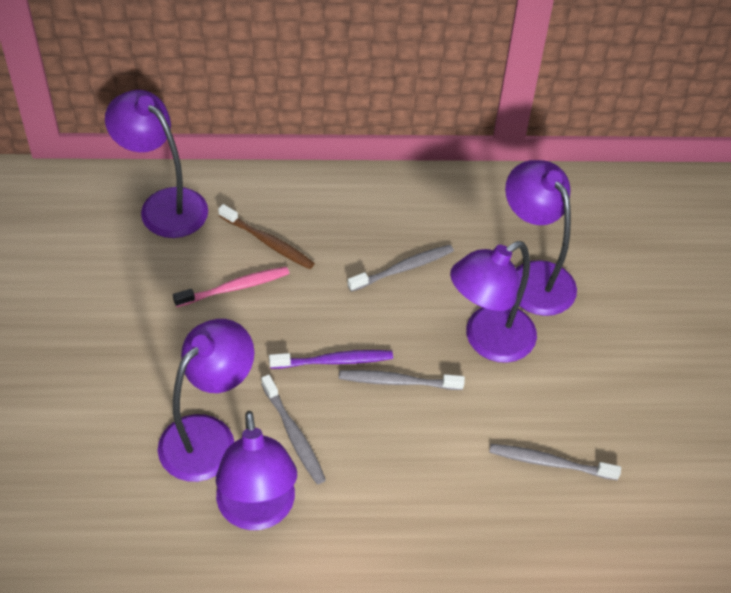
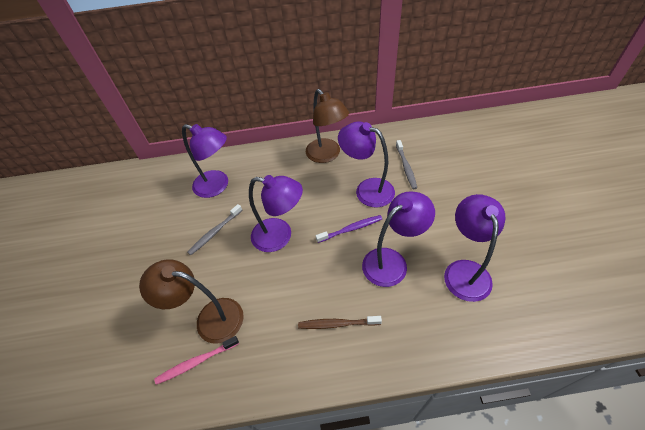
brown lamp: 0 -> 2
grey toothbrush: 4 -> 2

